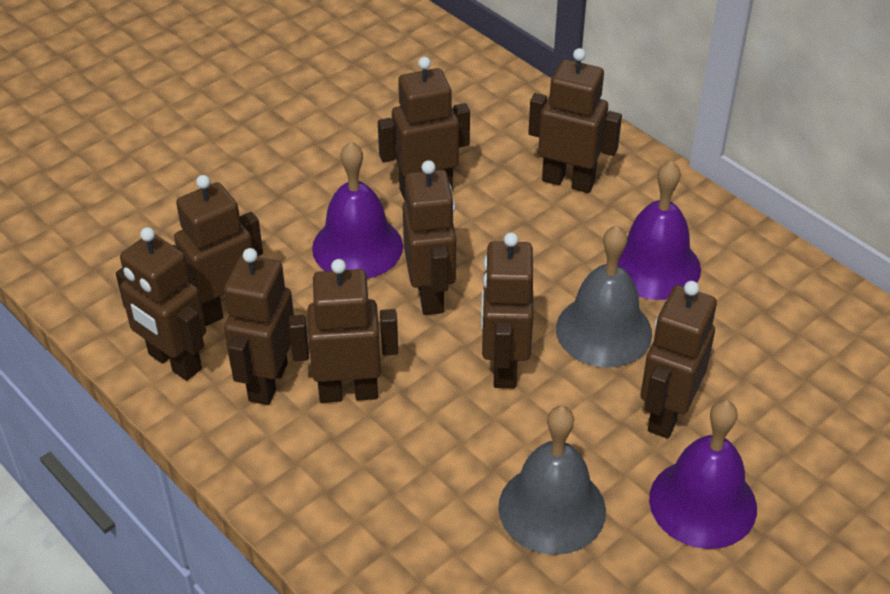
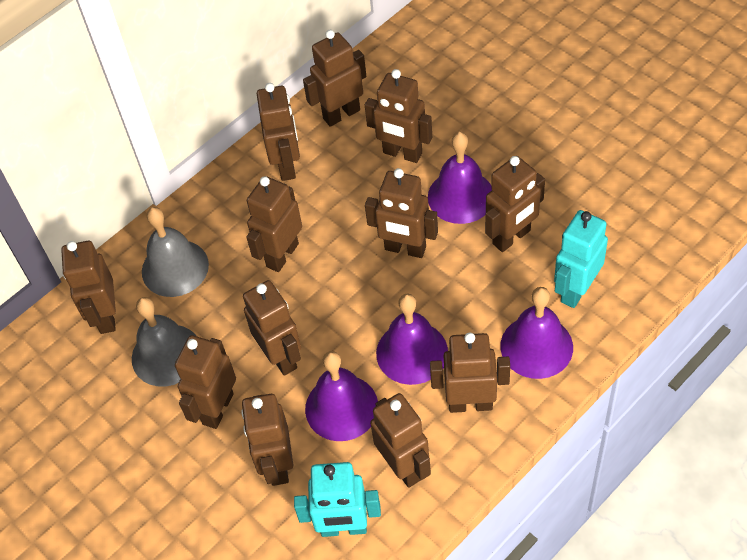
brown robot: 9 -> 12
purple bell: 3 -> 4
turquoise robot: 0 -> 2

